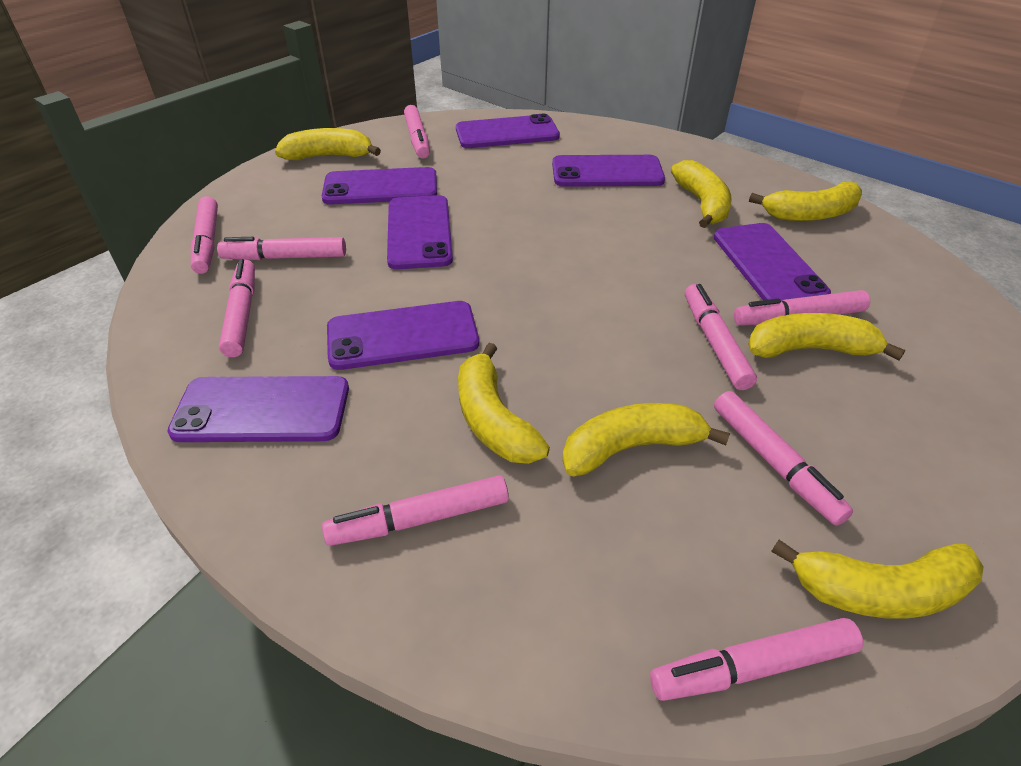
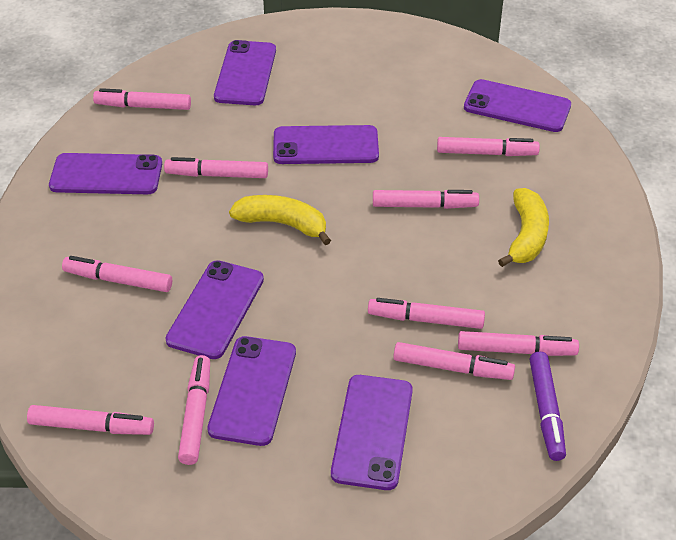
pink marker: 9 -> 10
purple marker: 0 -> 1
yellow banana: 7 -> 2

